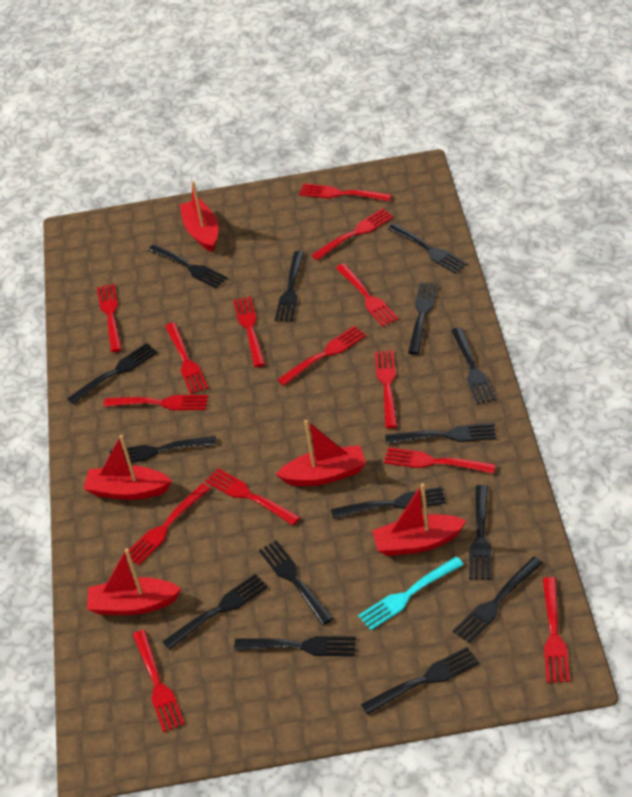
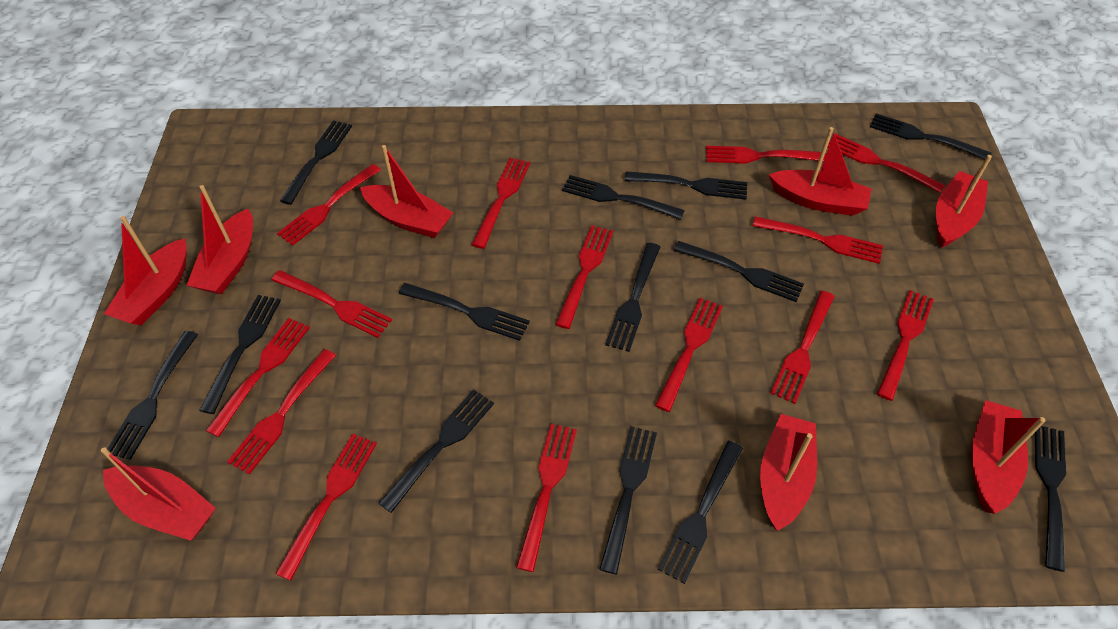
black fork: 15 -> 13
red boat: 5 -> 8
turquoise fork: 1 -> 0

